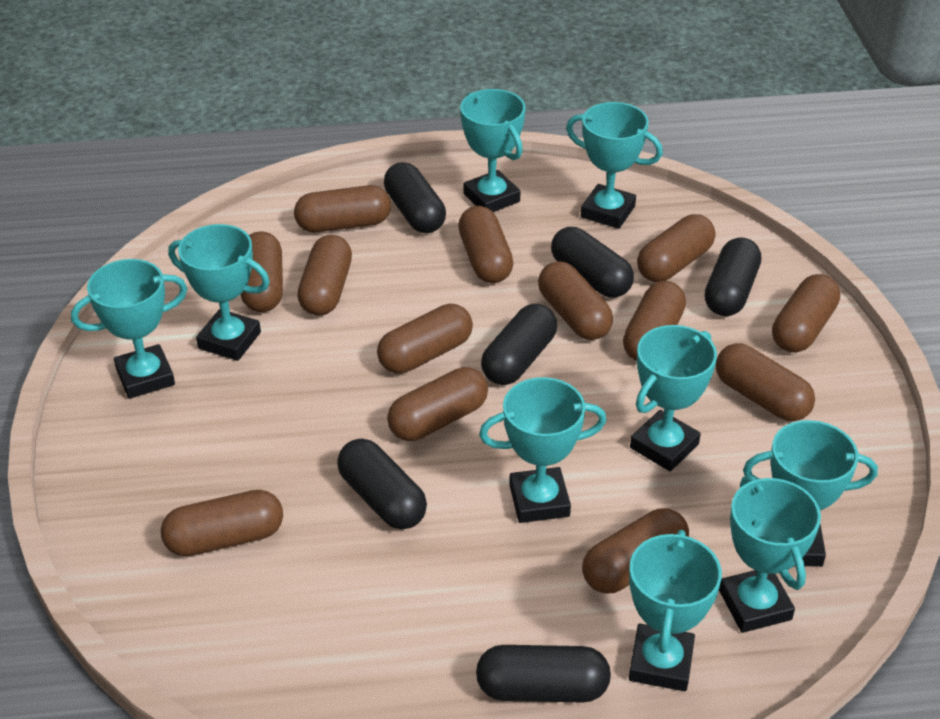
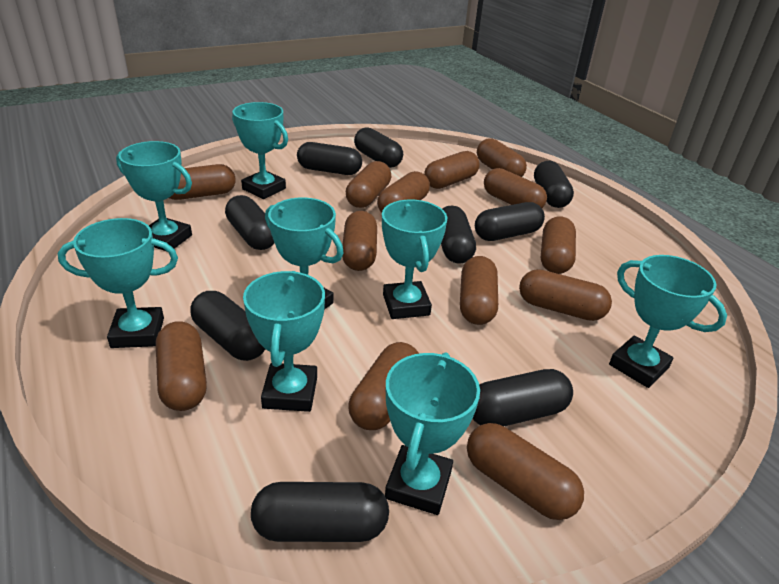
black capsule: 6 -> 9
turquoise trophy: 9 -> 8

